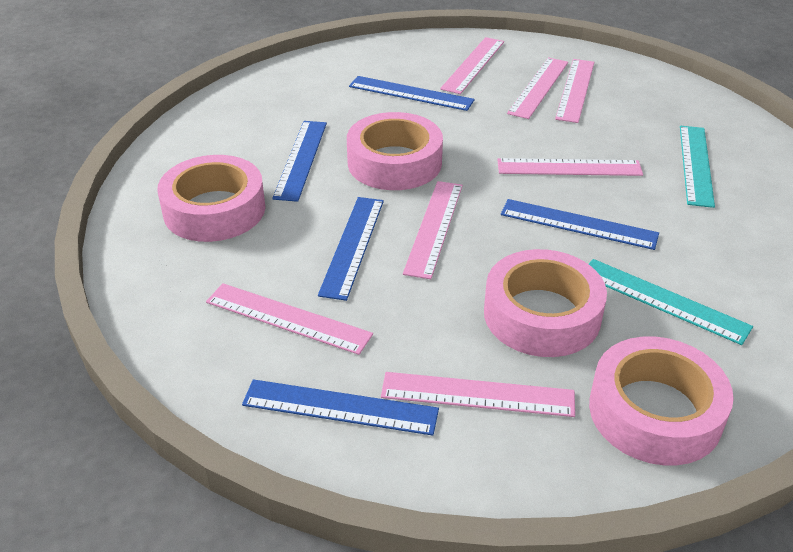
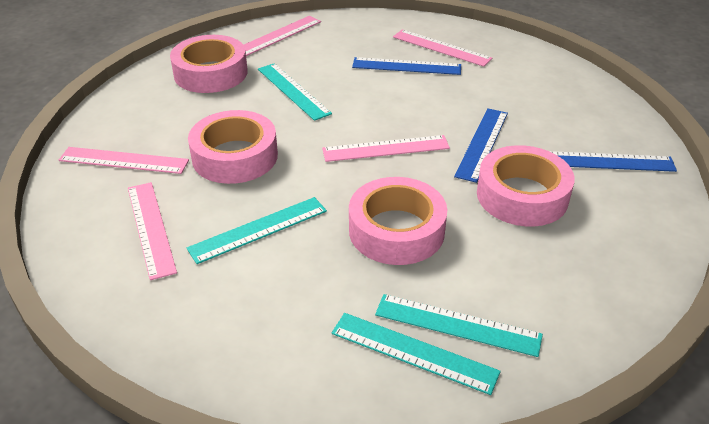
blue ruler: 5 -> 3
pink ruler: 7 -> 5
turquoise ruler: 2 -> 4

